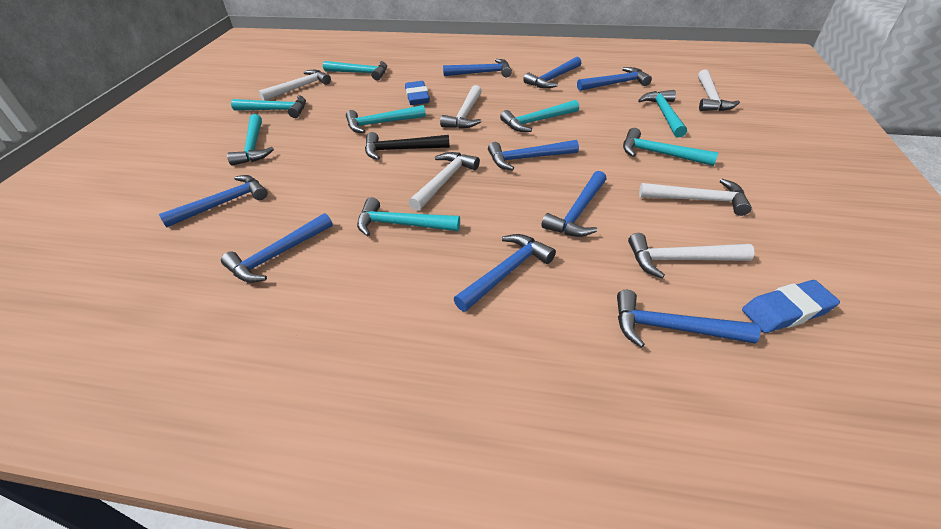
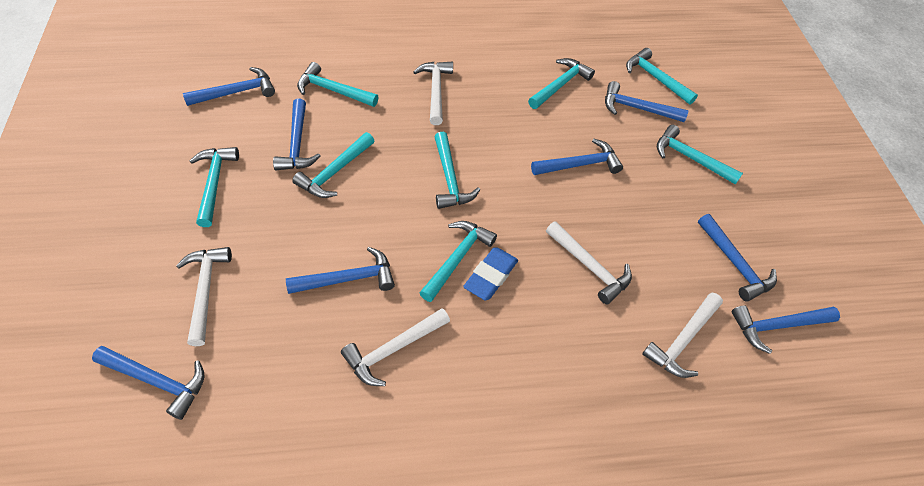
black hammer: 1 -> 0
blue eraser: 2 -> 1
blue hammer: 9 -> 8
white hammer: 6 -> 5

